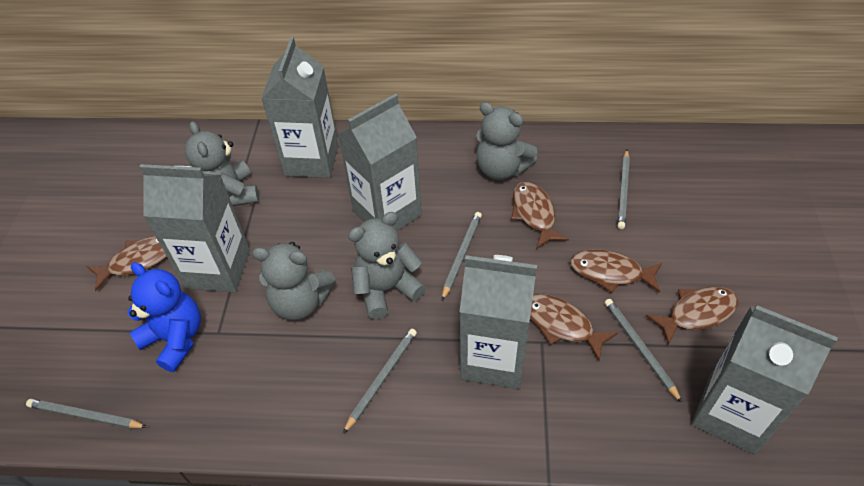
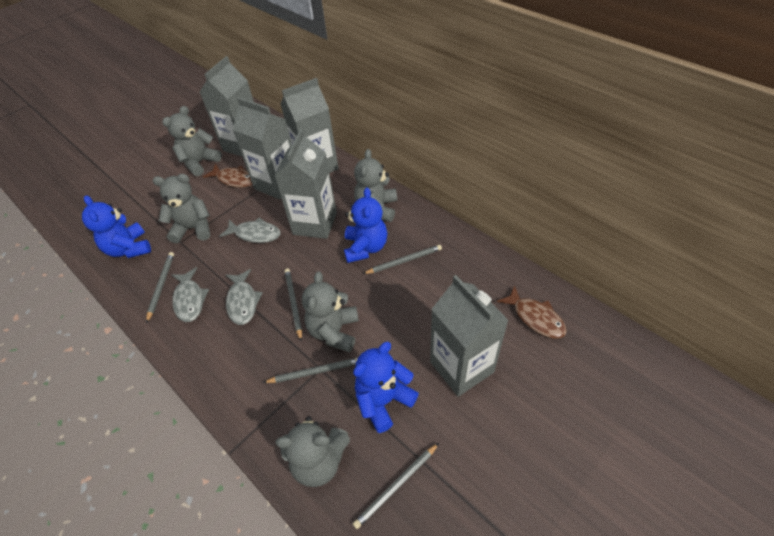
blue teddy bear: 1 -> 3
brown fish: 5 -> 2
grey fish: 0 -> 3
grey teddy bear: 4 -> 5

